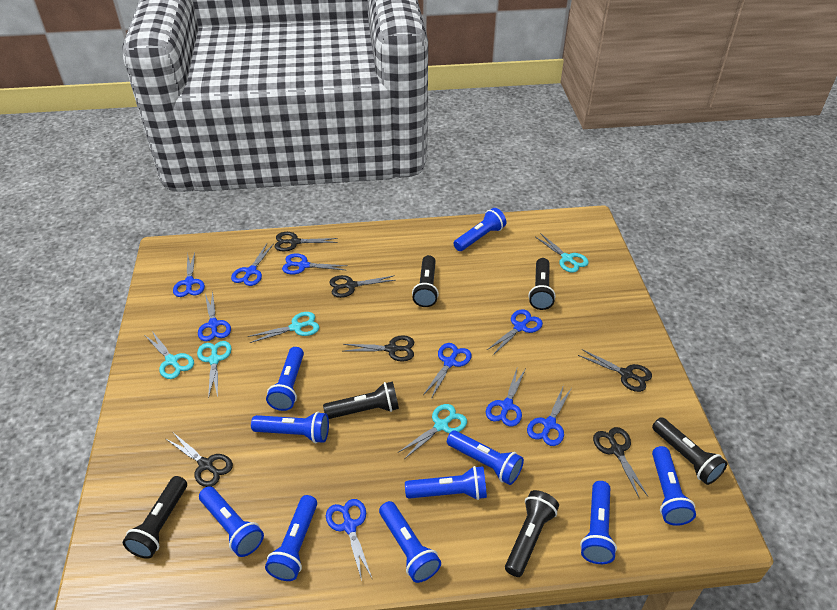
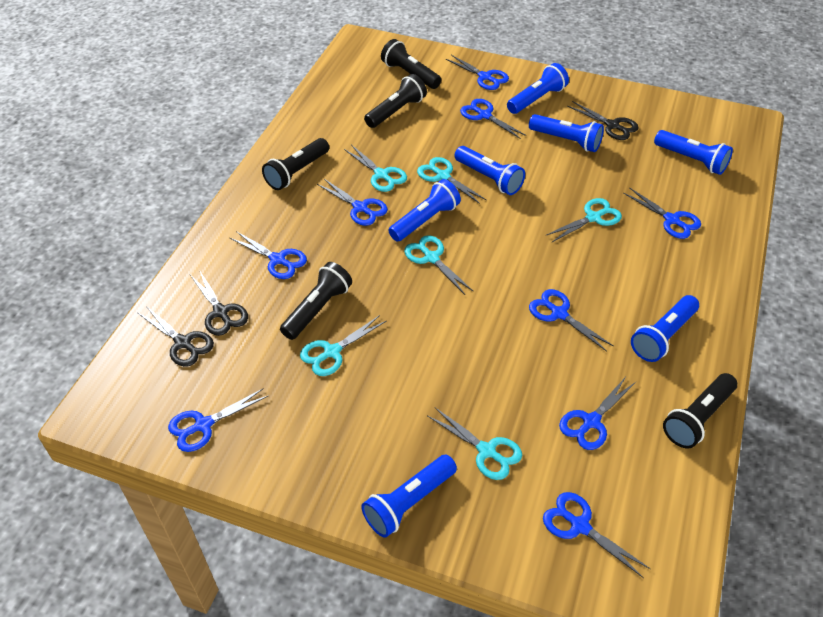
black flashlight: 6 -> 5
black scissors: 6 -> 3
blue flashlight: 10 -> 7
turquoise scissors: 5 -> 6

